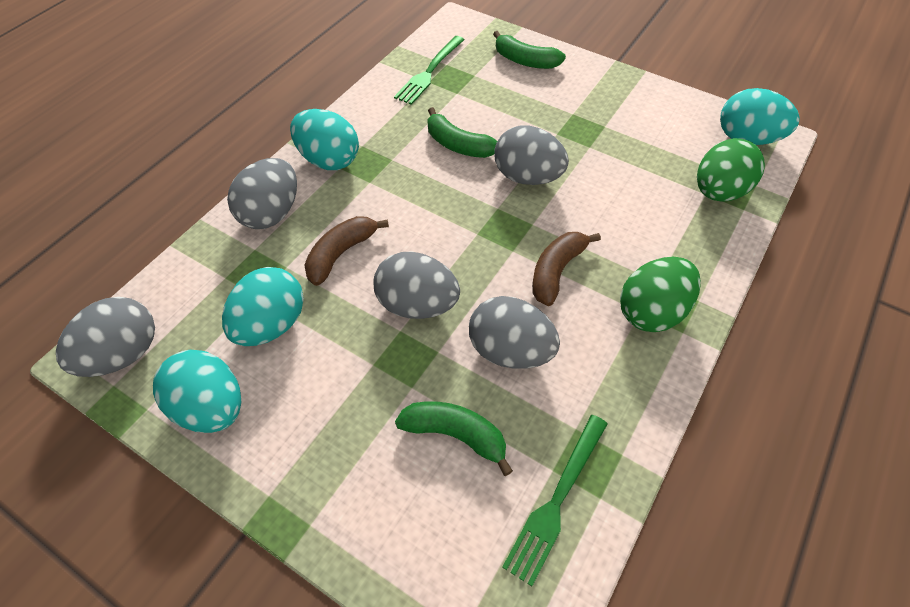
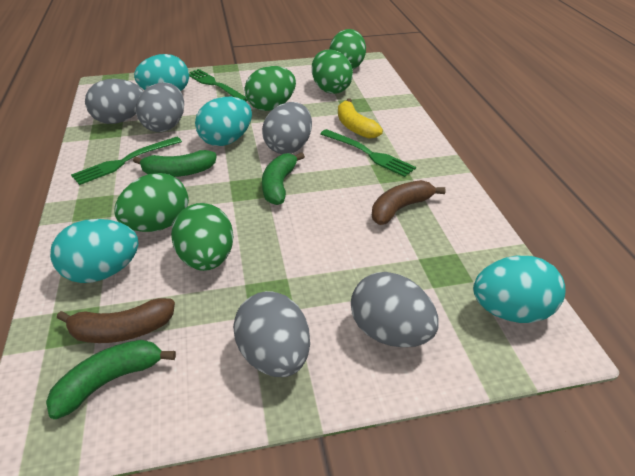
green egg: 2 -> 5
green fork: 2 -> 3
yellow banana: 0 -> 1

